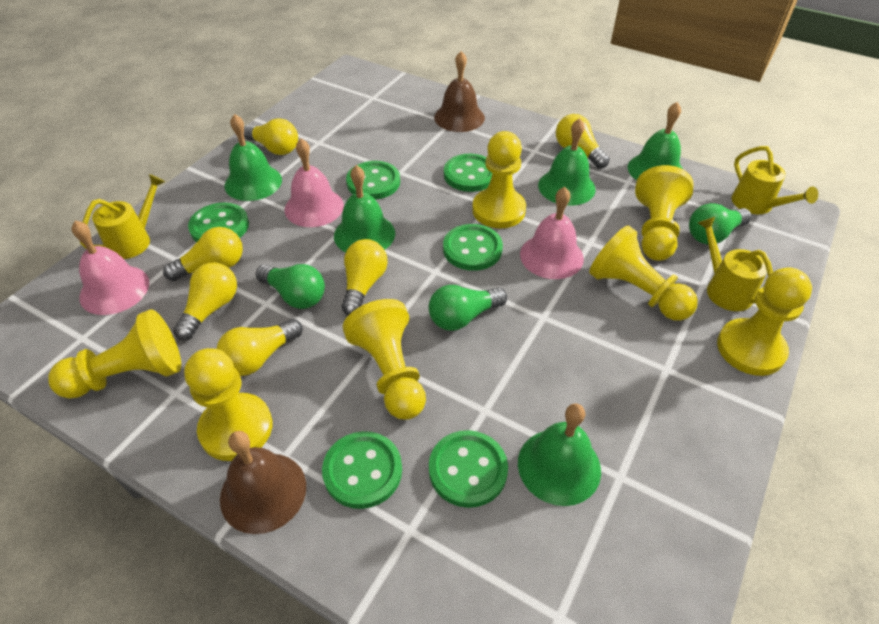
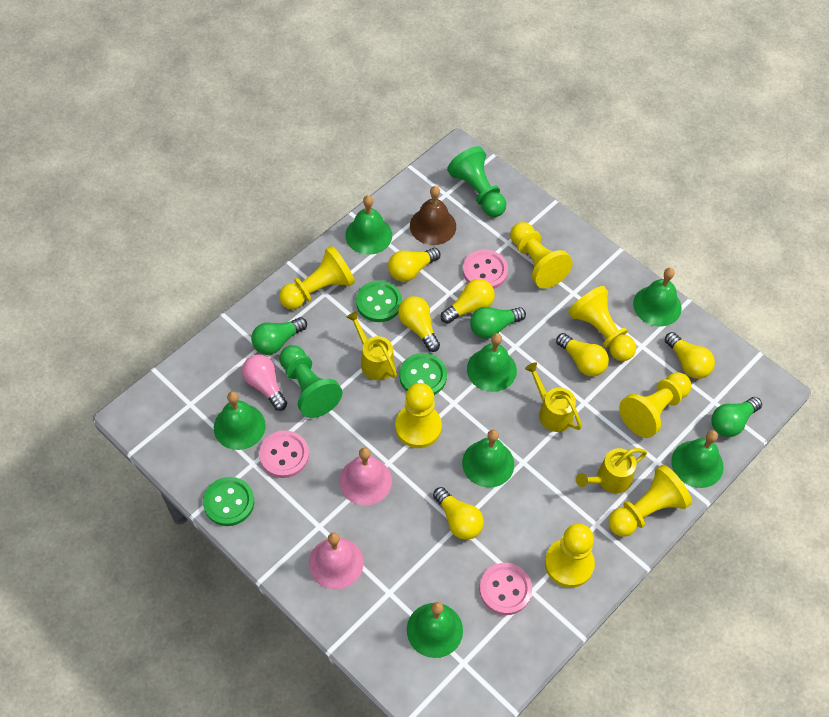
brown bell: 2 -> 1
green bell: 5 -> 7
green button: 6 -> 3
green pawn: 0 -> 2
pink bell: 3 -> 2
pink button: 0 -> 3
pink light bulb: 0 -> 1

